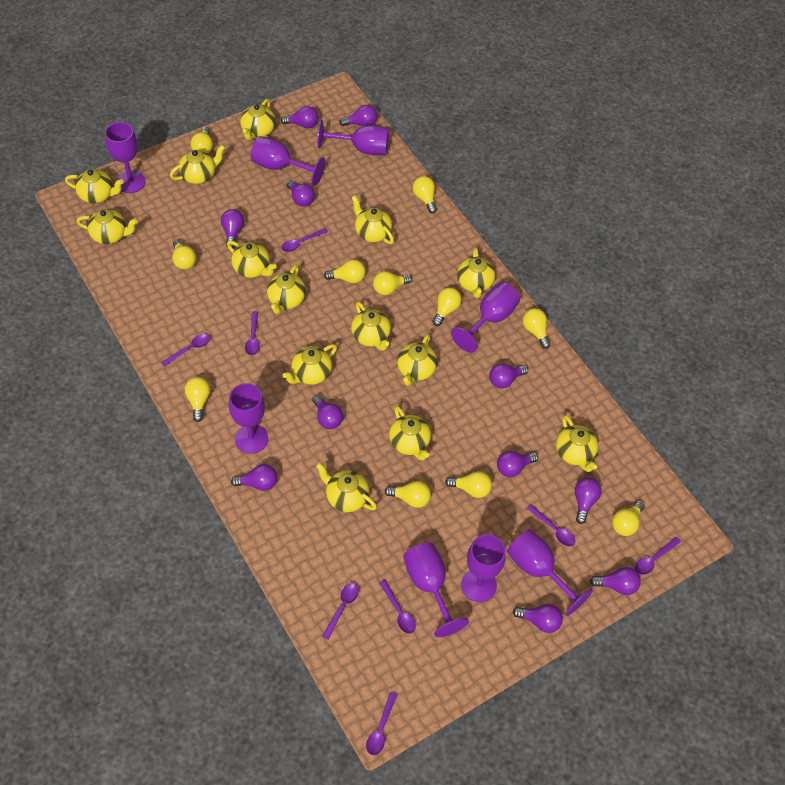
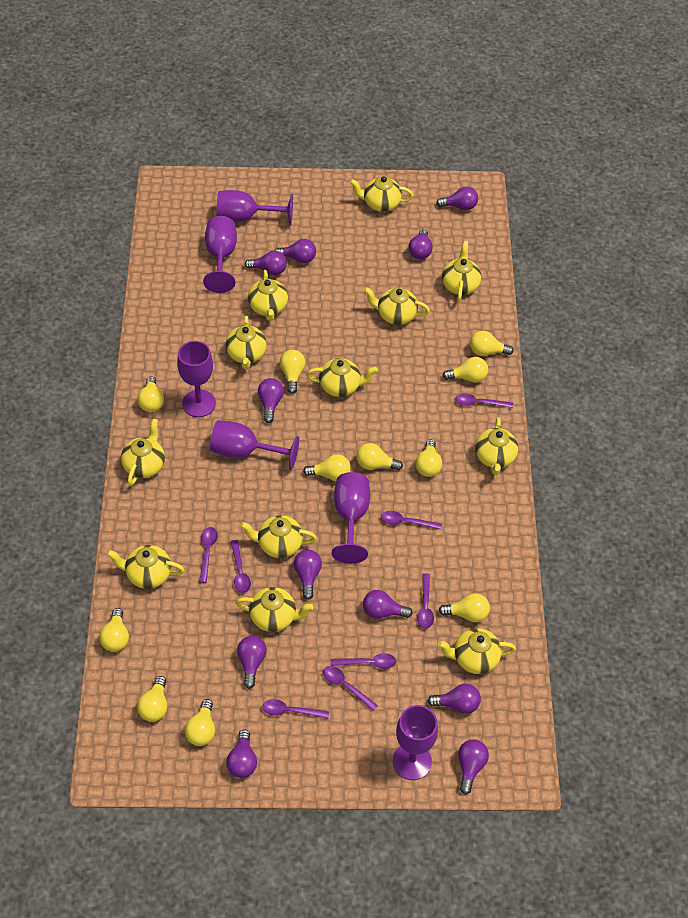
purple goblet: 8 -> 6
yellow teapot: 14 -> 12

